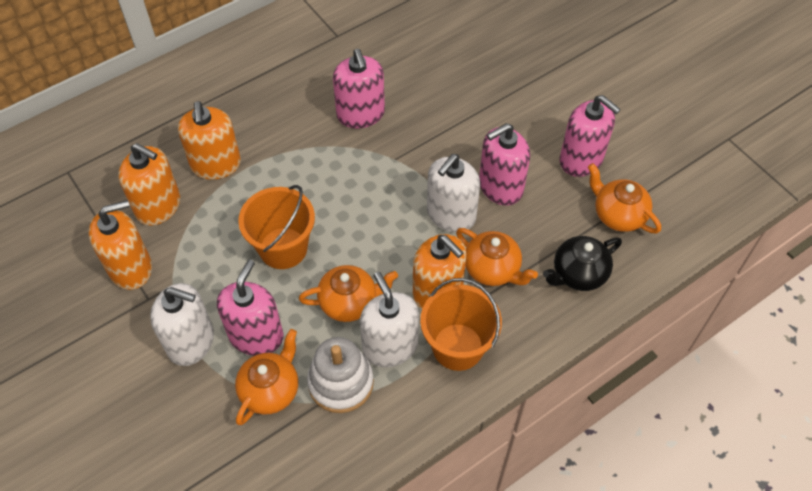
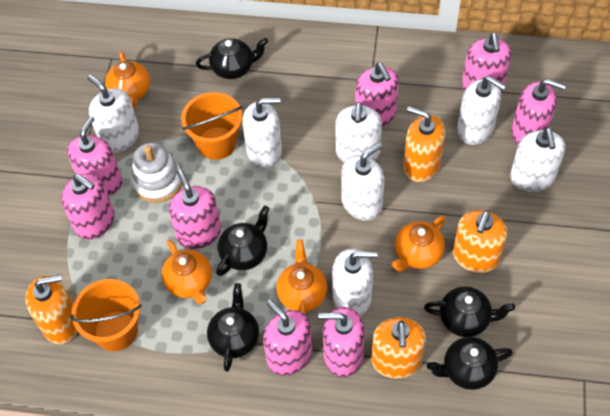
black teapot: 1 -> 5
pink soap dispenser: 4 -> 8
white soap dispenser: 3 -> 7

